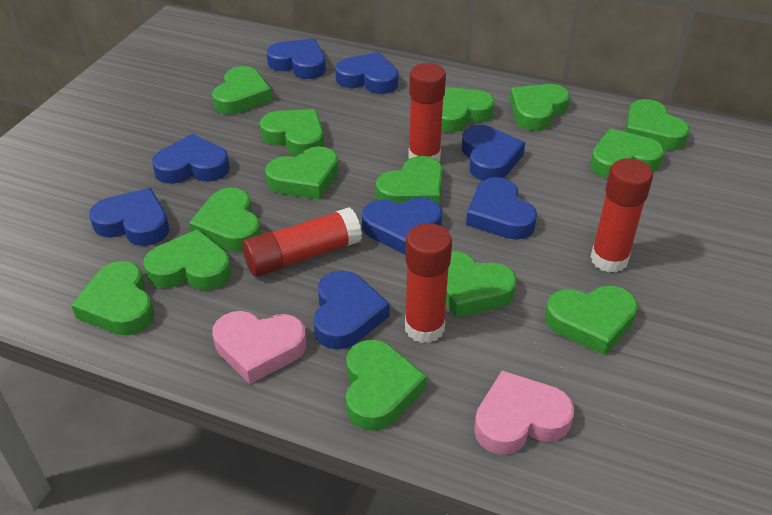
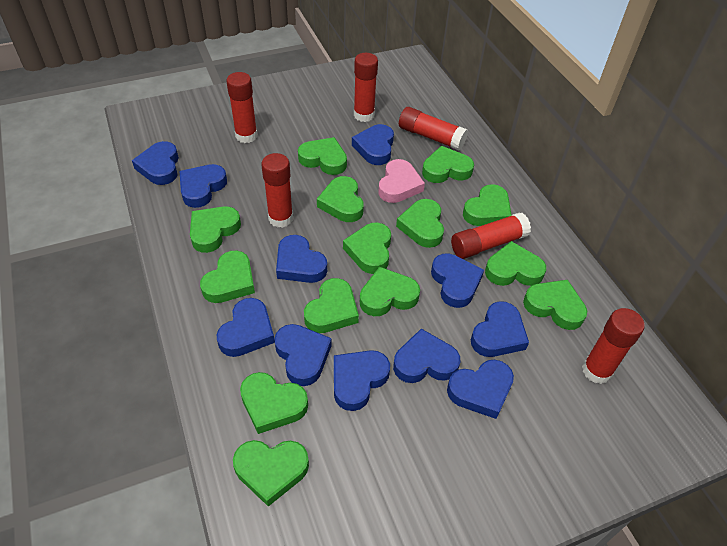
blue heart: 8 -> 11
pink heart: 2 -> 1
red glue stick: 4 -> 6

